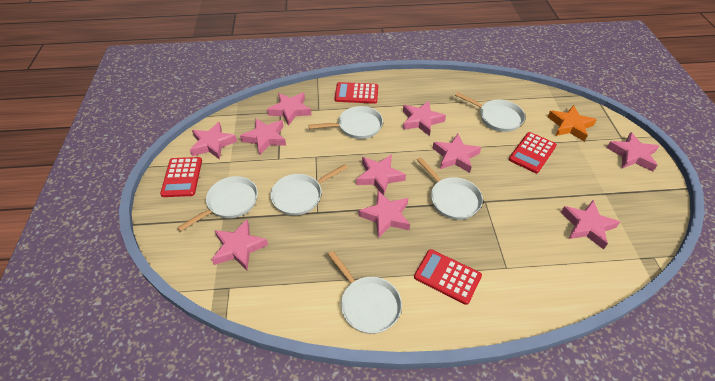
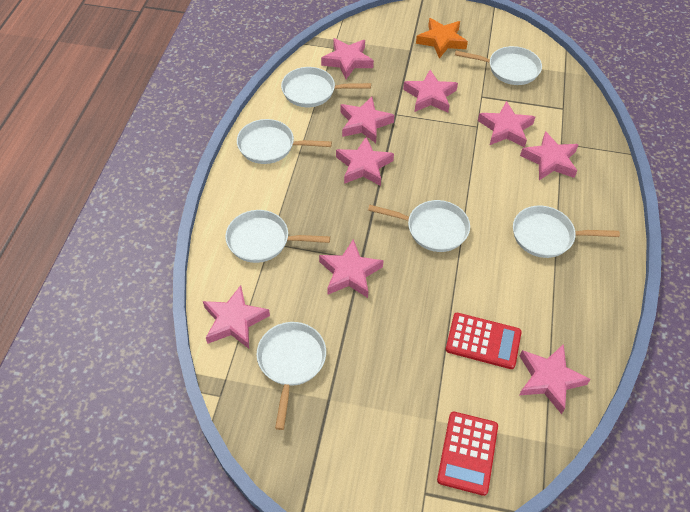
pink star: 10 -> 9
red calculator: 4 -> 2
white pan: 6 -> 7

